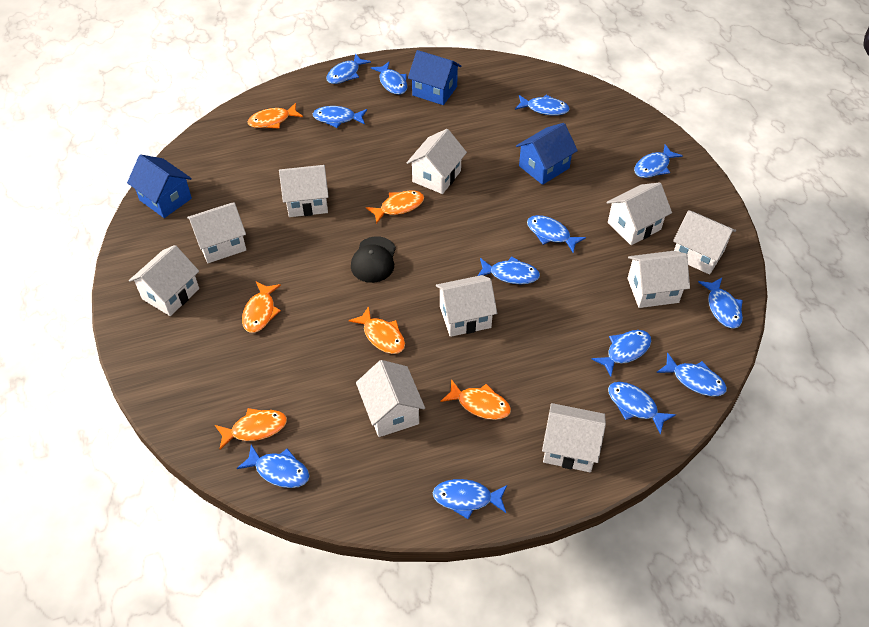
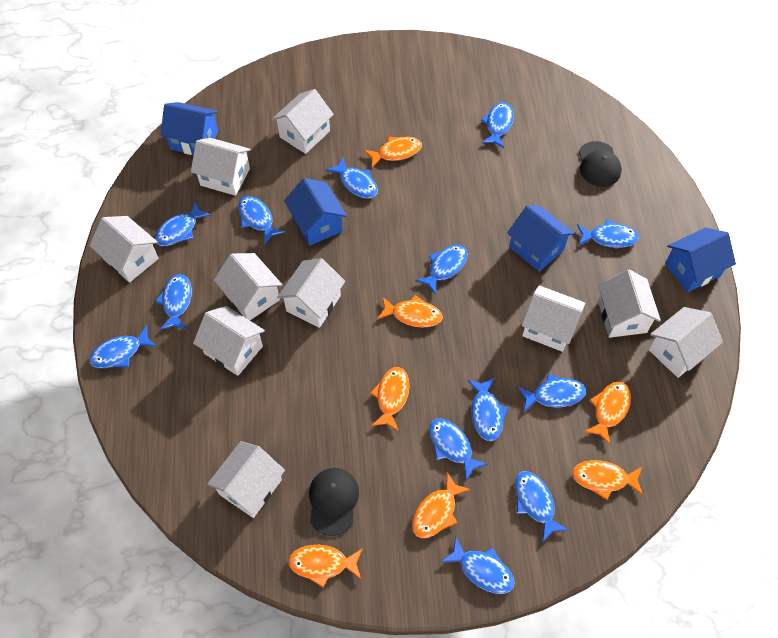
black cap: 1 -> 2
blue house: 3 -> 4
orange fish: 6 -> 7

